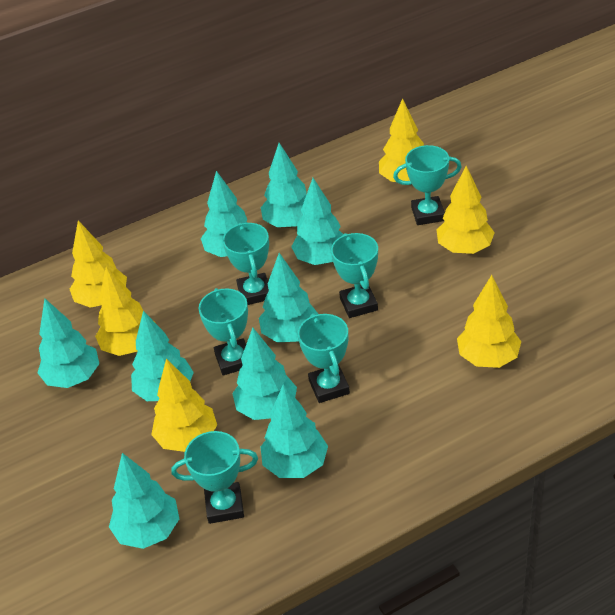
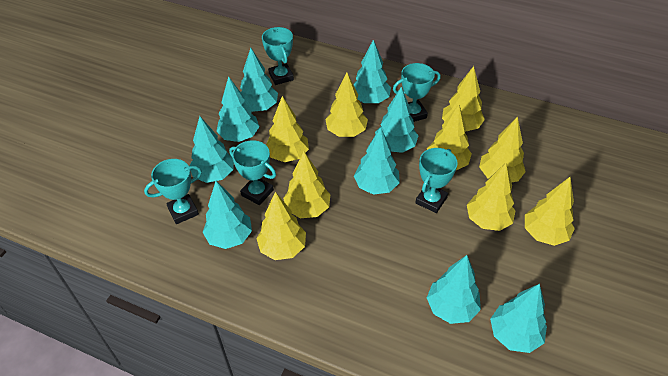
turquoise trophy: 6 -> 5
yellow tree: 6 -> 9

